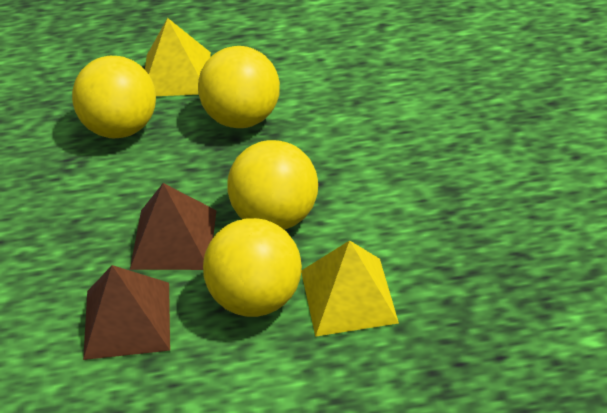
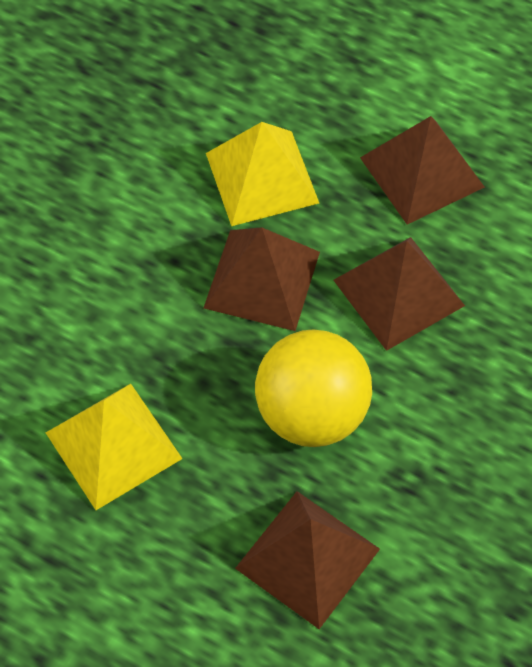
brown pyramid: 2 -> 4
yellow ball: 4 -> 1

